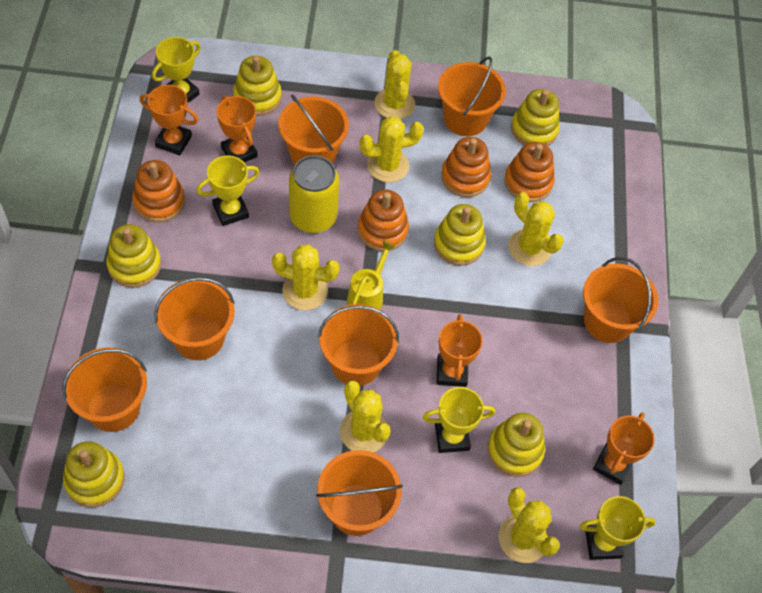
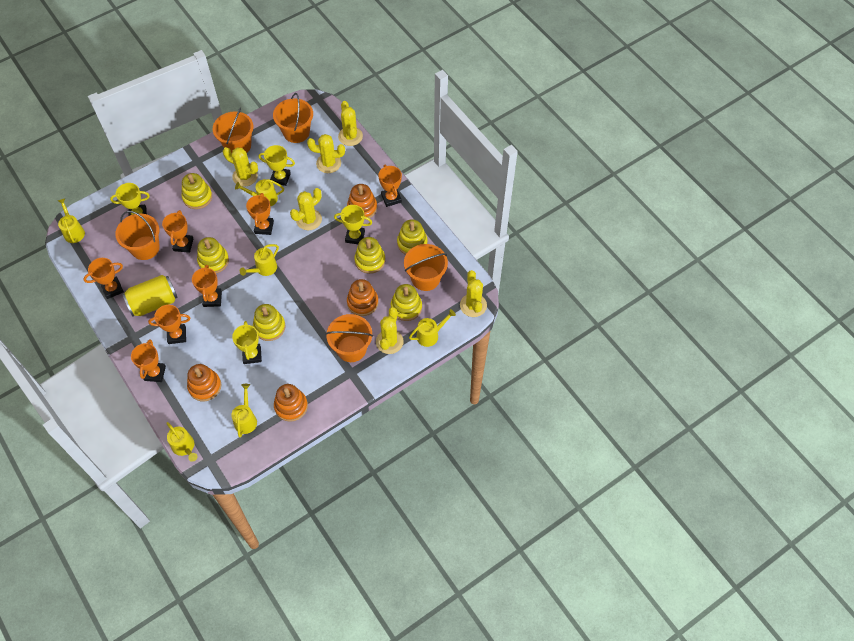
orange bucket: 7 -> 5
orange trophy: 4 -> 7
yellow watering can: 1 -> 6

